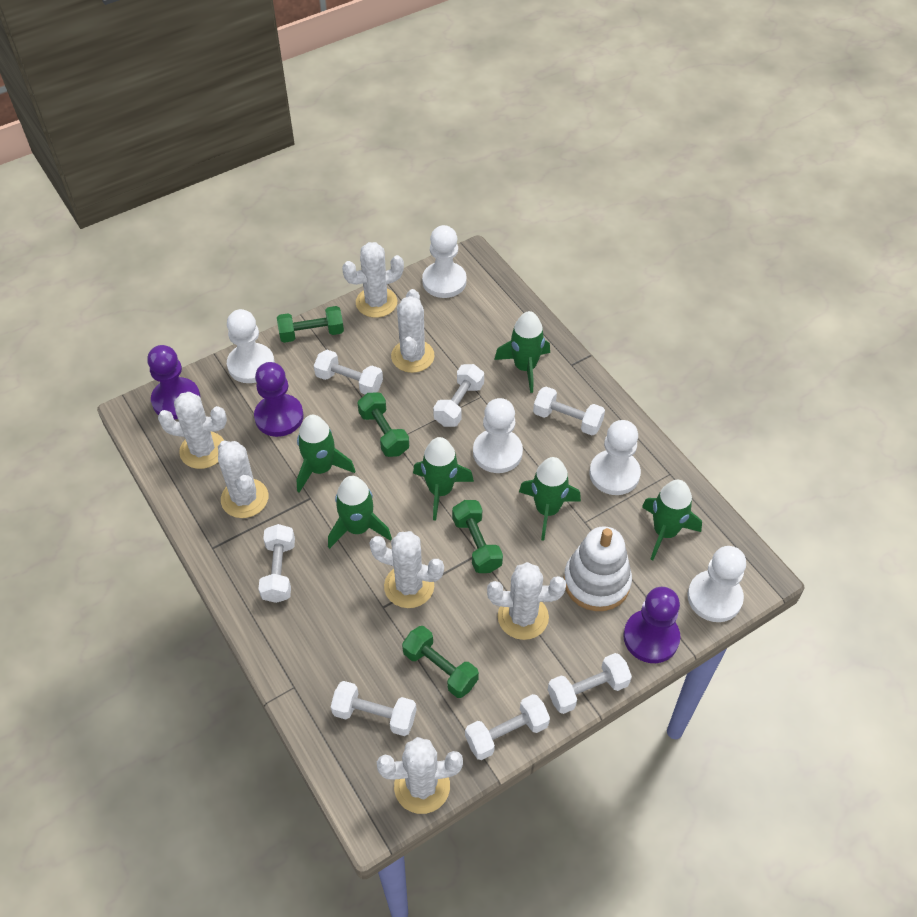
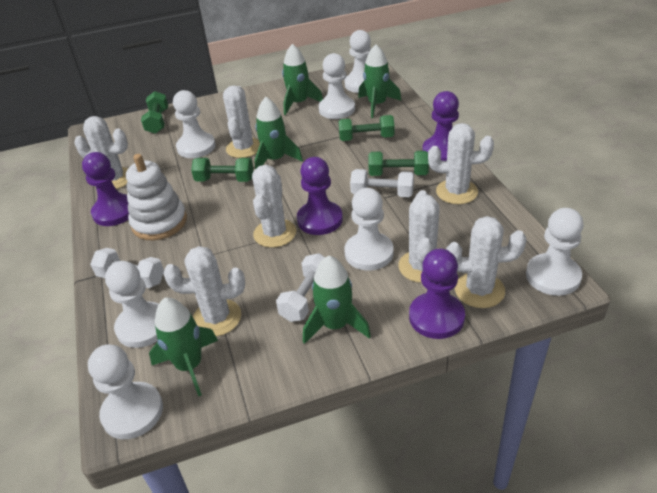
green rocket: 6 -> 5
purple pawn: 3 -> 4
white dumbbell: 7 -> 3
white pawn: 5 -> 7

